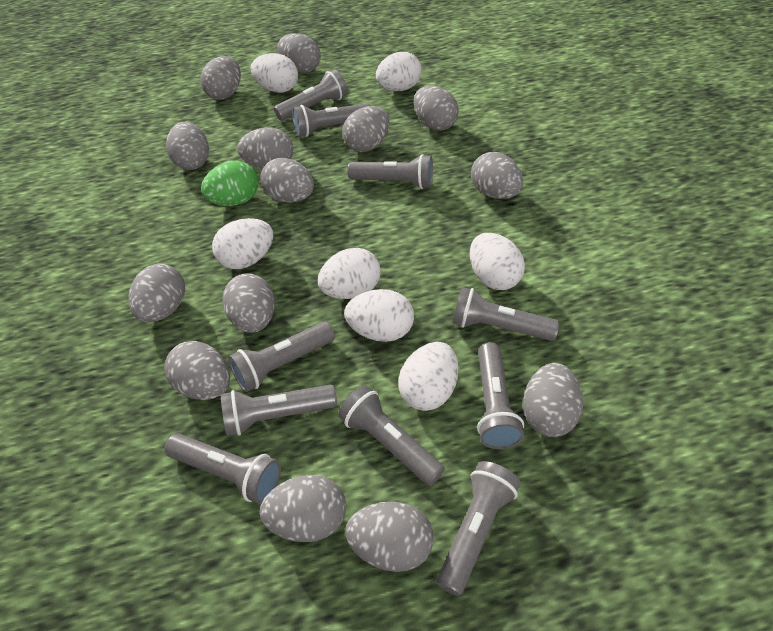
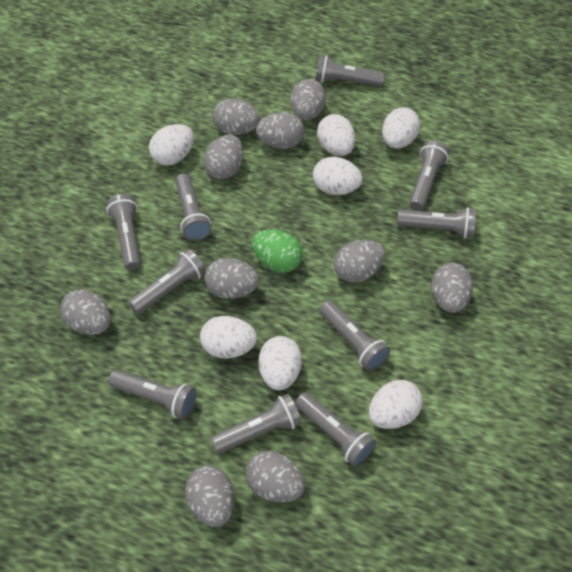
grey egg: 14 -> 10

